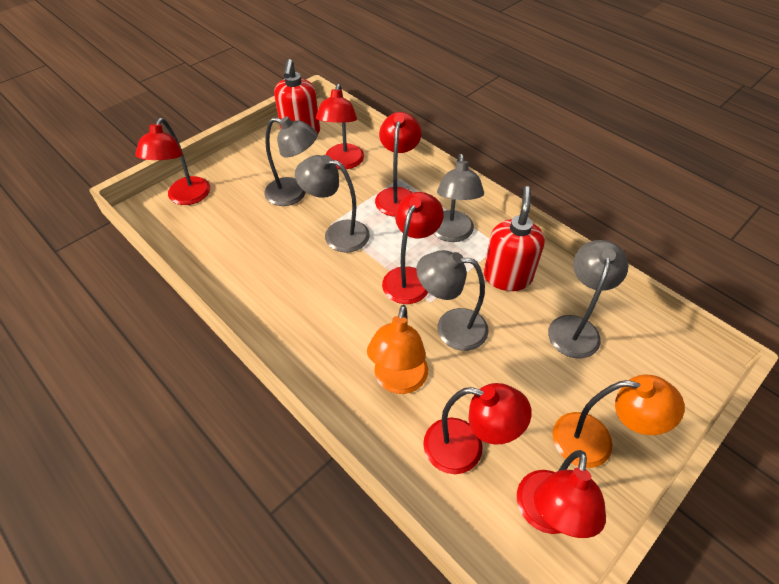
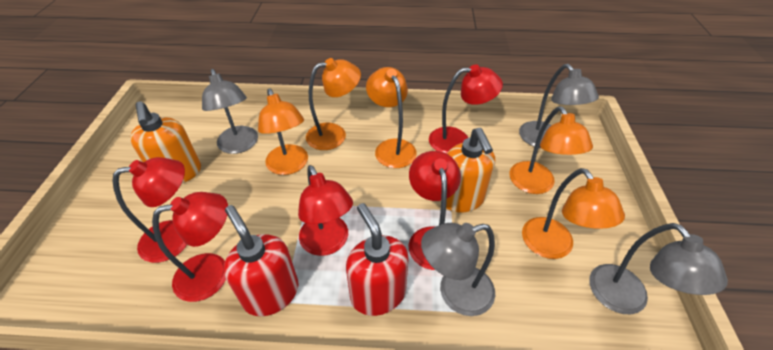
grey lamp: 5 -> 4
orange lamp: 2 -> 5
orange soap dispenser: 0 -> 2
red lamp: 6 -> 5

